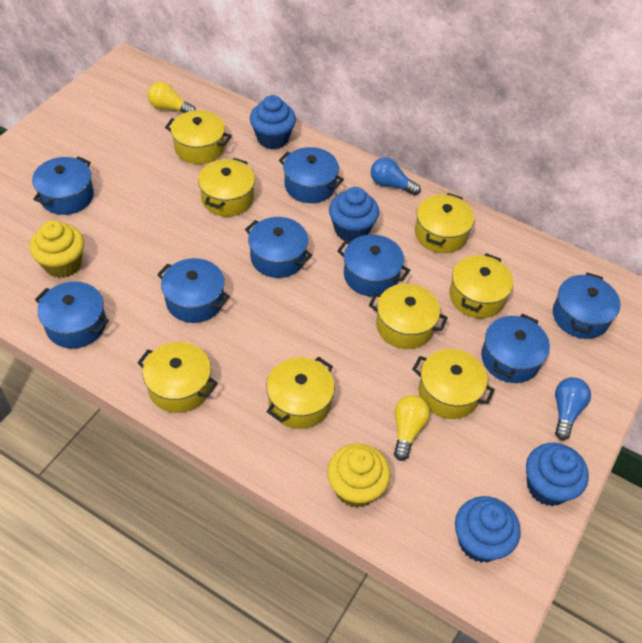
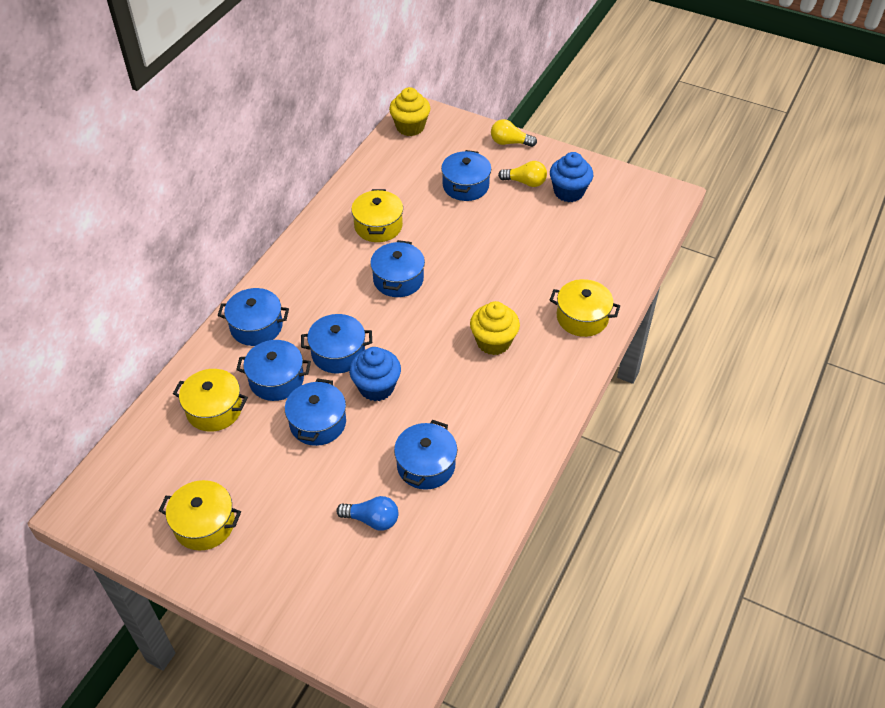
blue cupcake: 4 -> 2
blue light bulb: 2 -> 1
blue pot: 8 -> 7
yellow pot: 8 -> 4

